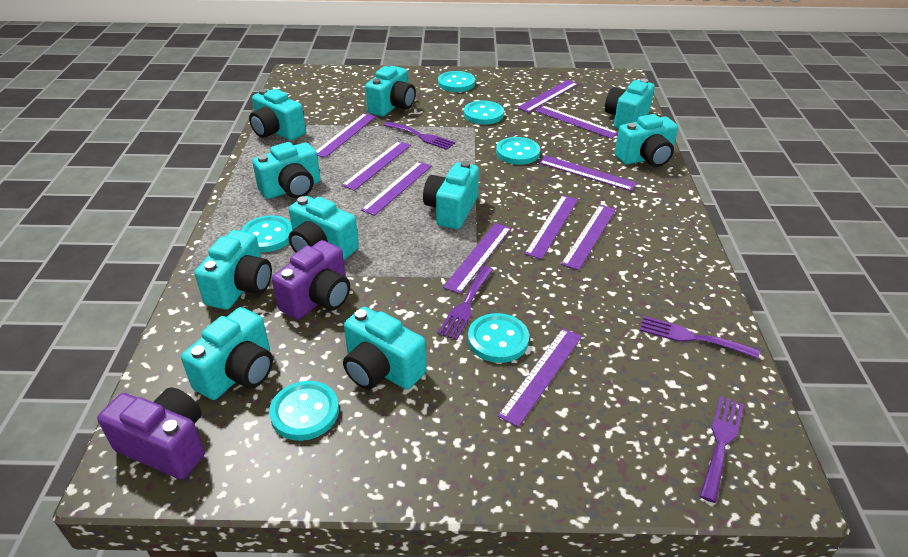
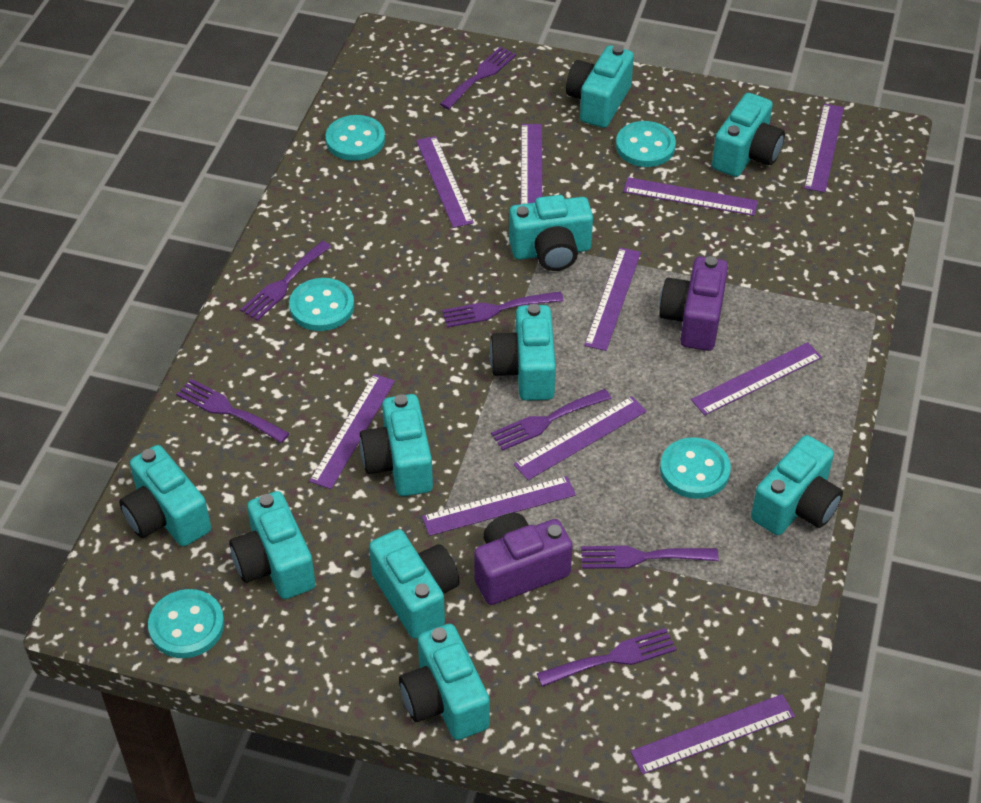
purple fork: 4 -> 7
turquoise button: 6 -> 5

